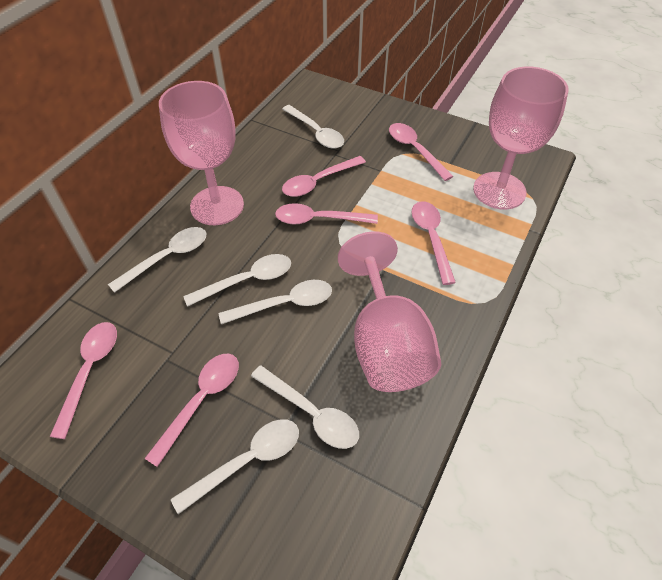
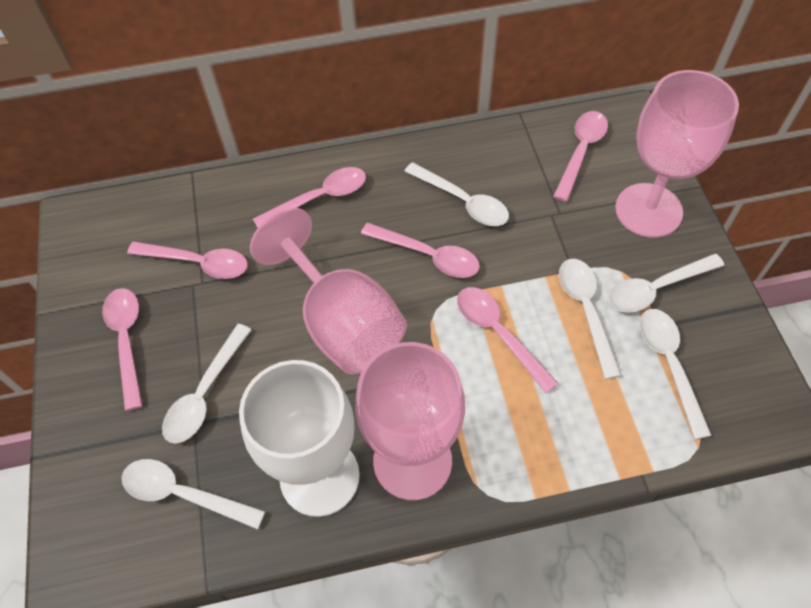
white goblet: 0 -> 1

